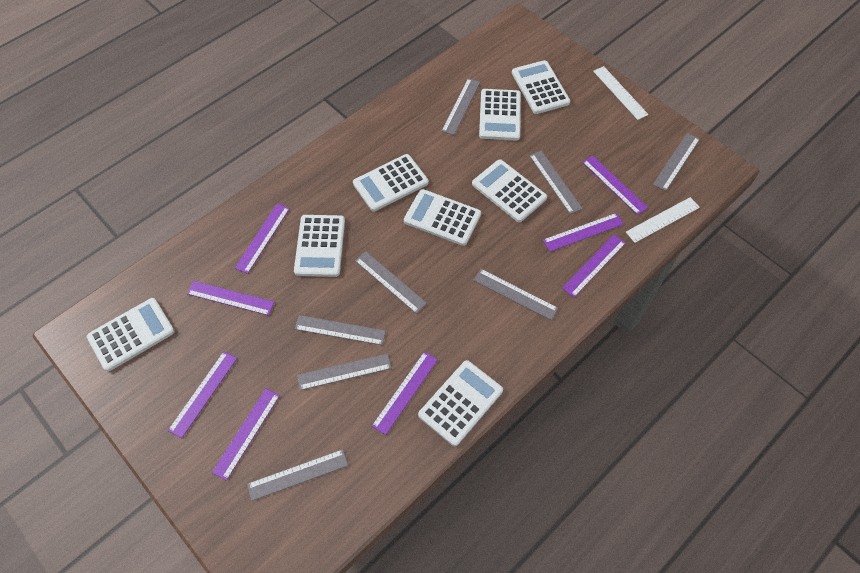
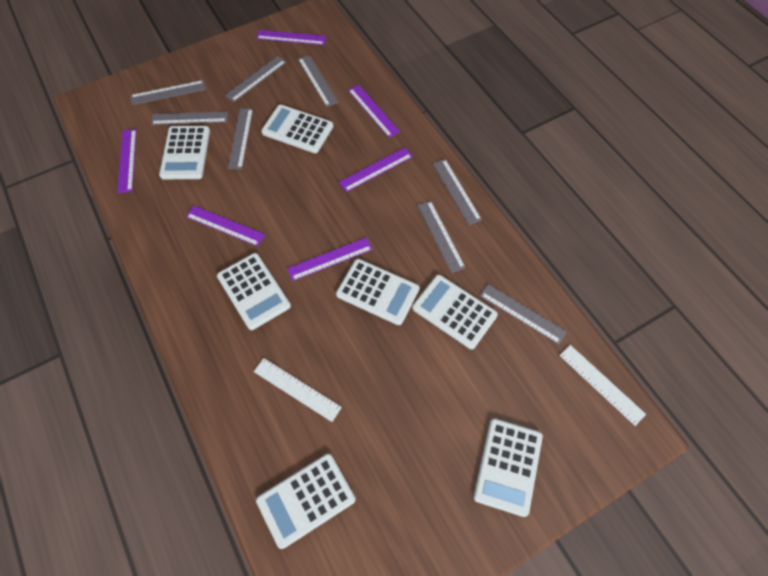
purple ruler: 8 -> 6
white calculator: 8 -> 7

